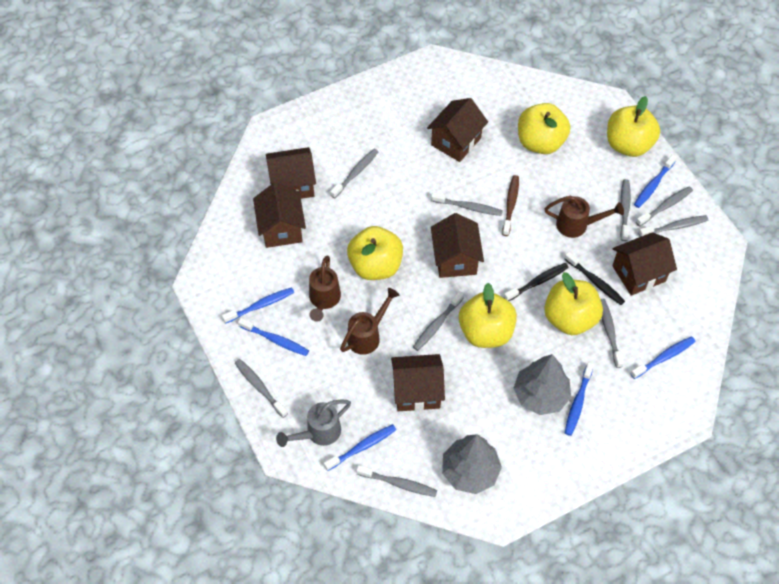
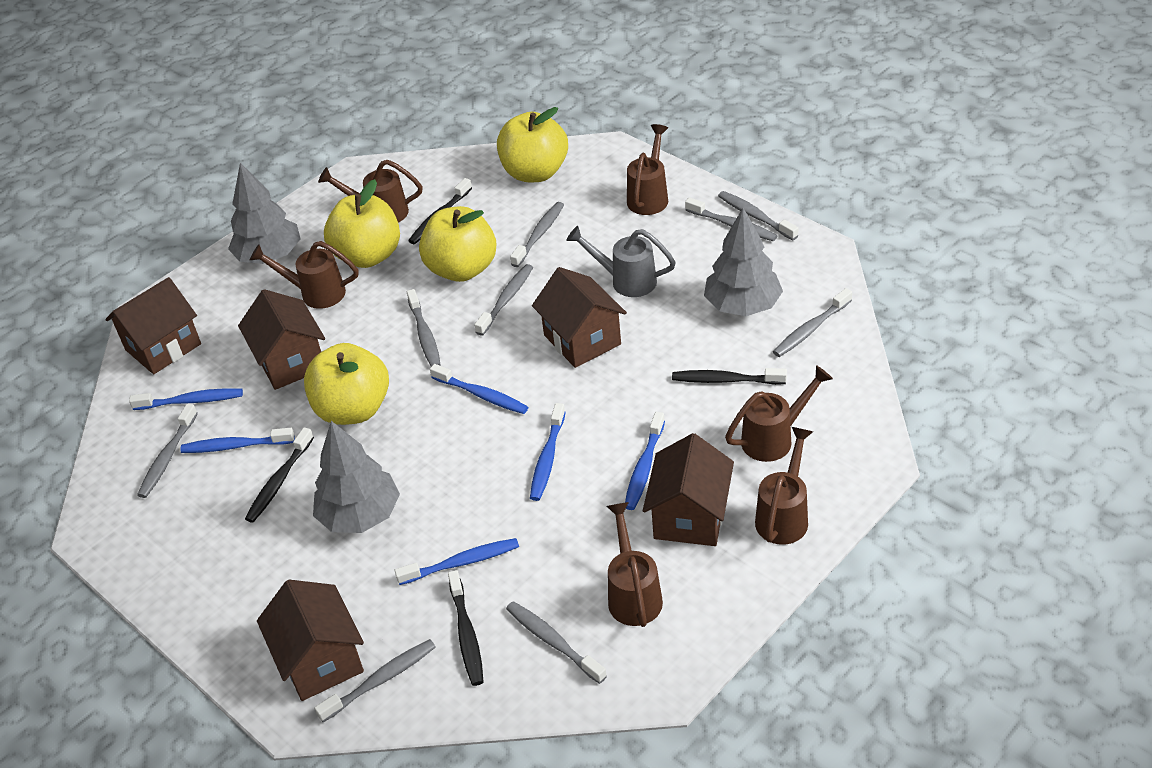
black toothbrush: 2 -> 4
brown house: 6 -> 5
brown toothbrush: 1 -> 0
brown watering can: 3 -> 6
grey tree: 2 -> 3
yellow apple: 5 -> 4

